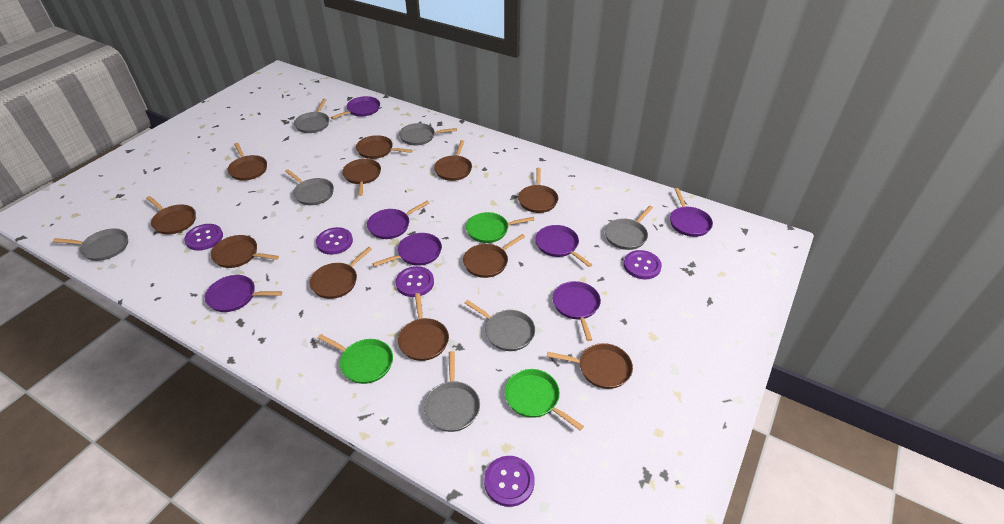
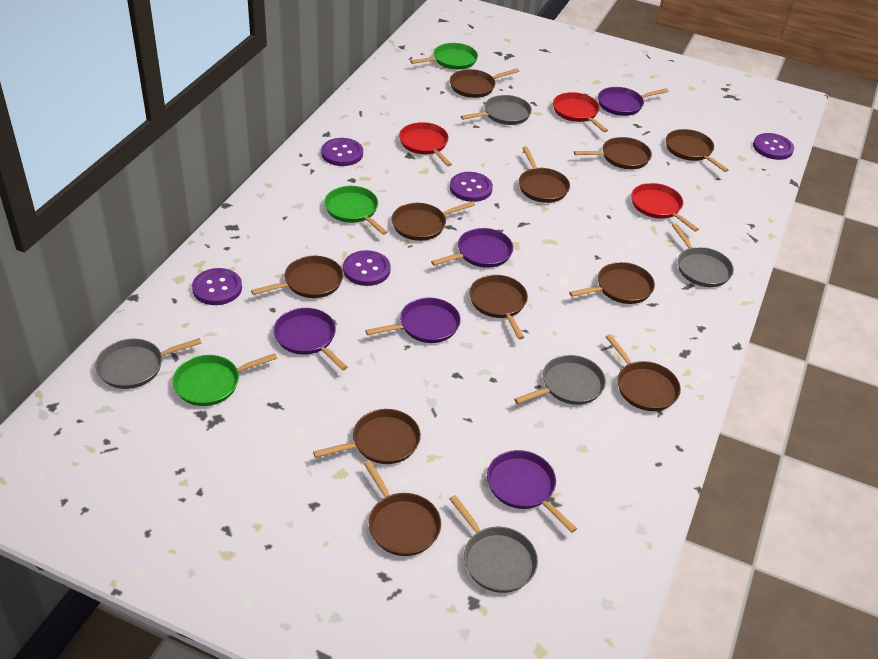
grey pan: 7 -> 5
purple pan: 7 -> 5
red pan: 0 -> 3

